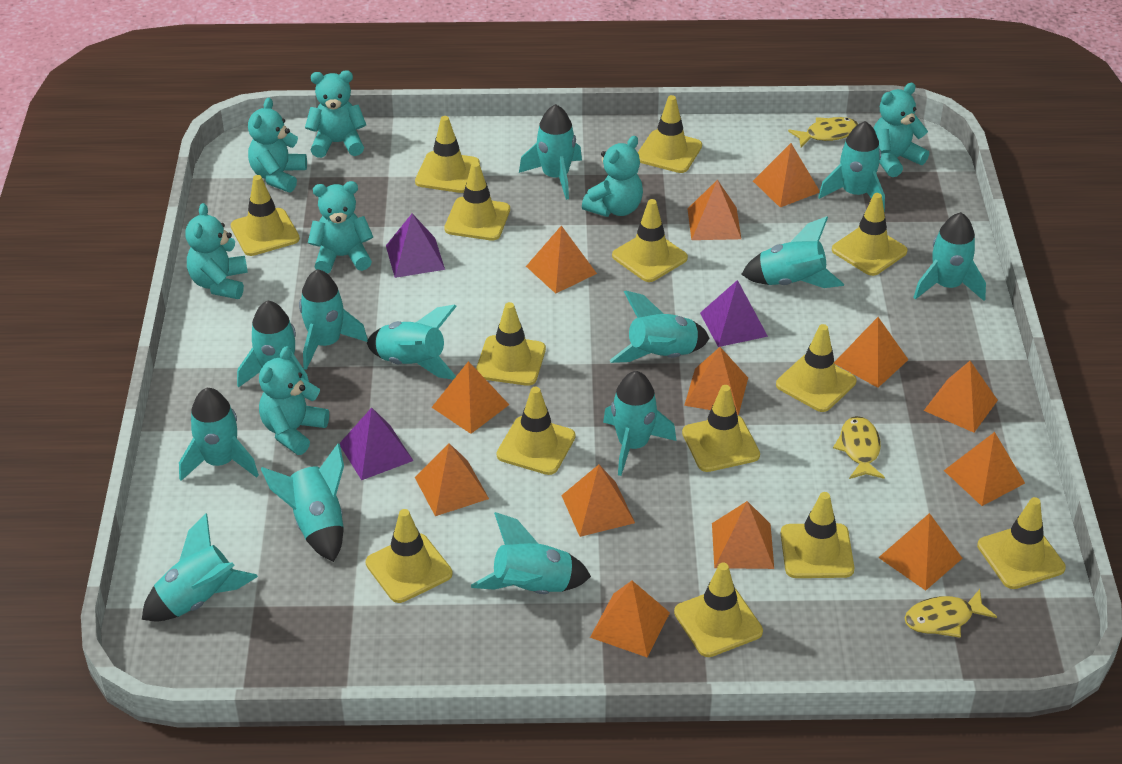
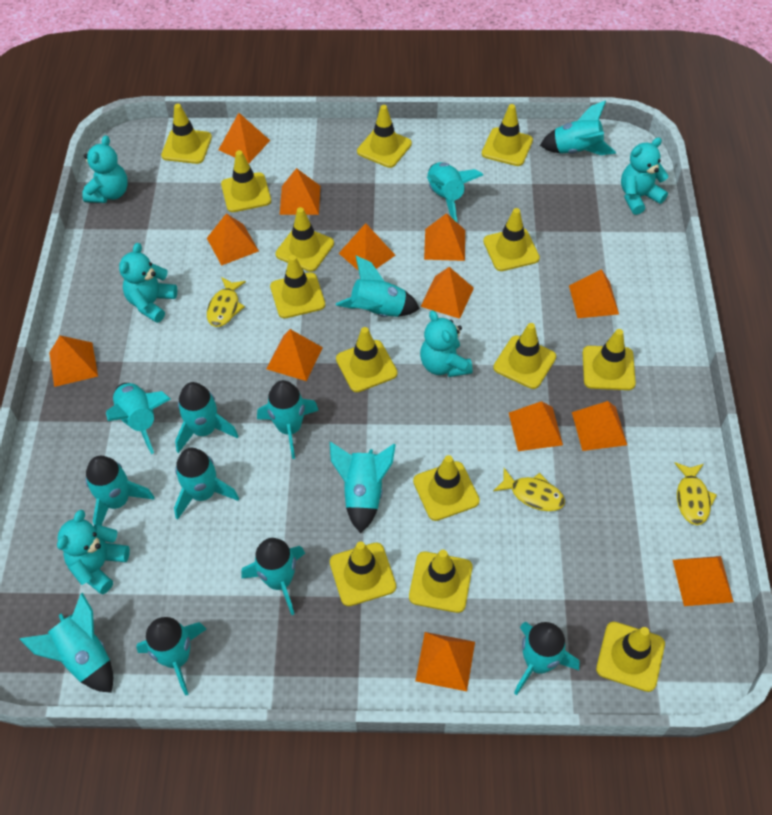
purple pyramid: 3 -> 0
turquoise teddy bear: 7 -> 5

